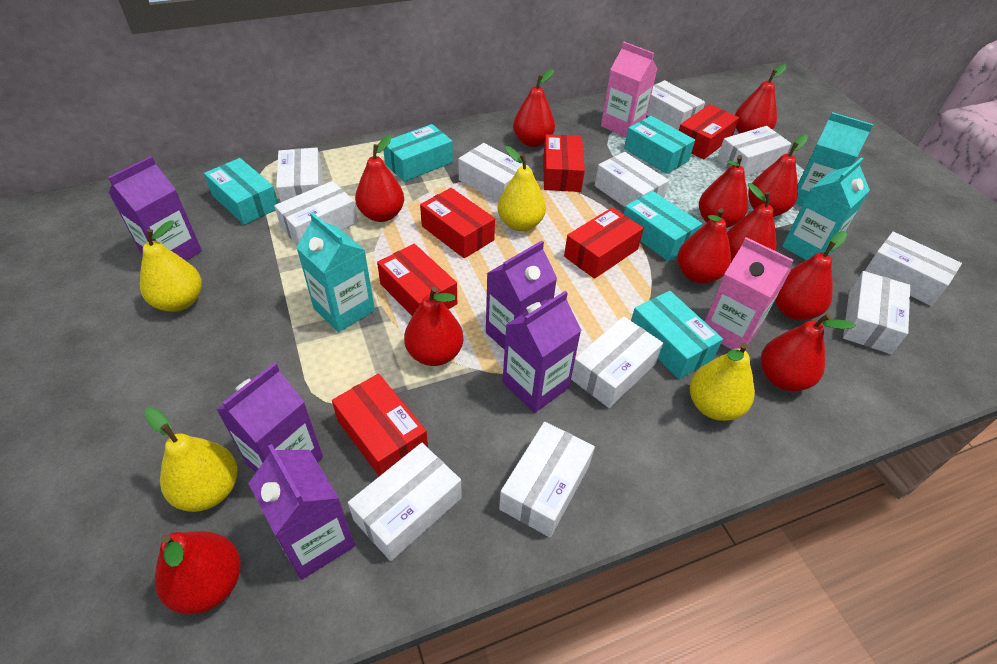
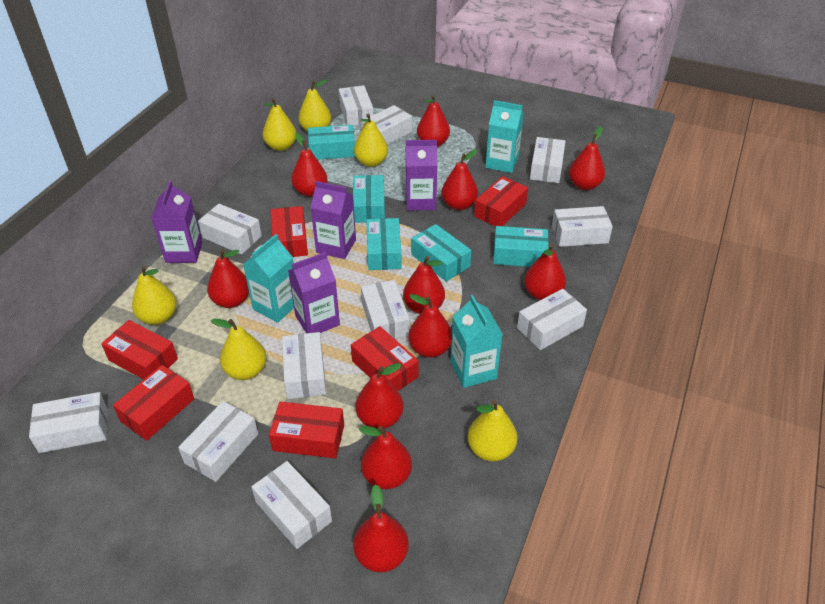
pink carton: 2 -> 0
purple carton: 5 -> 4
yellow pear: 4 -> 6

